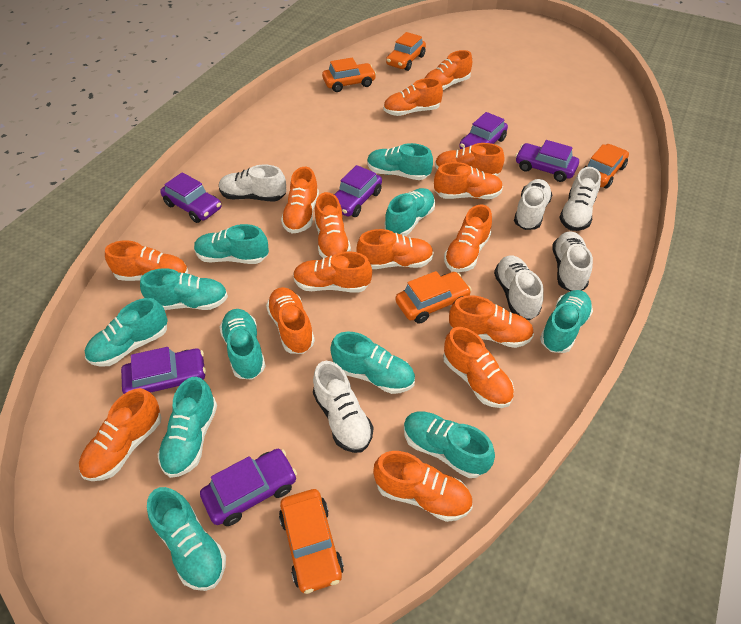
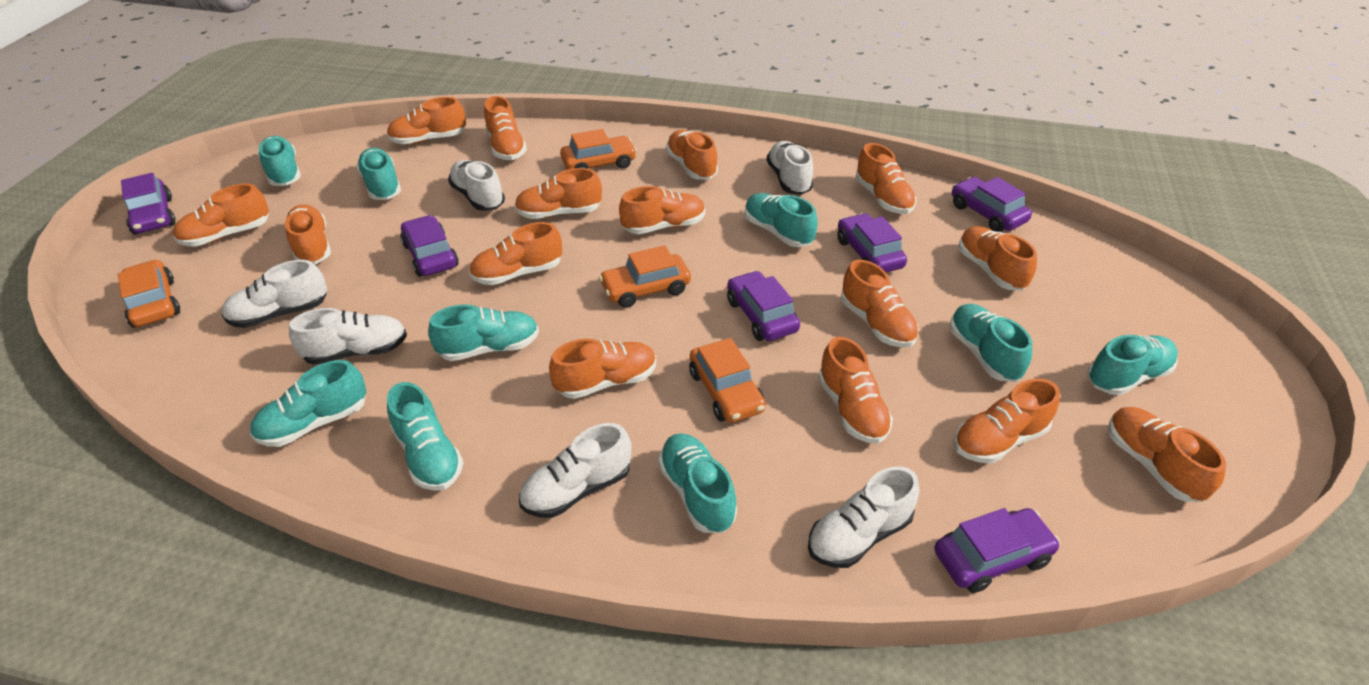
orange car: 5 -> 4
turquoise shoe: 11 -> 9

